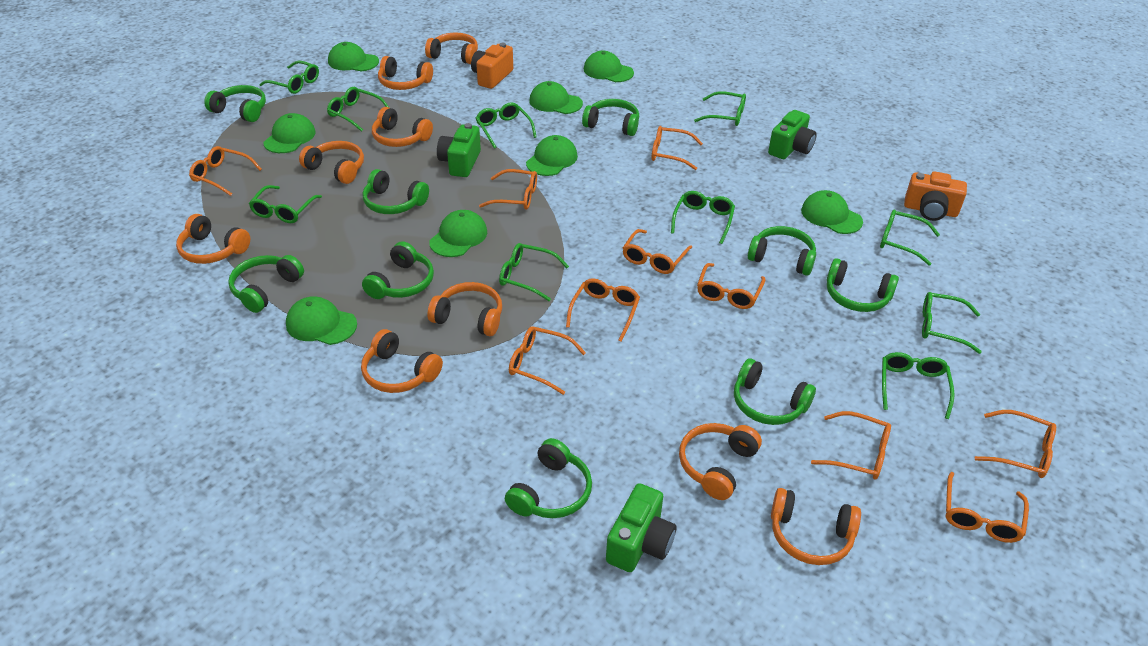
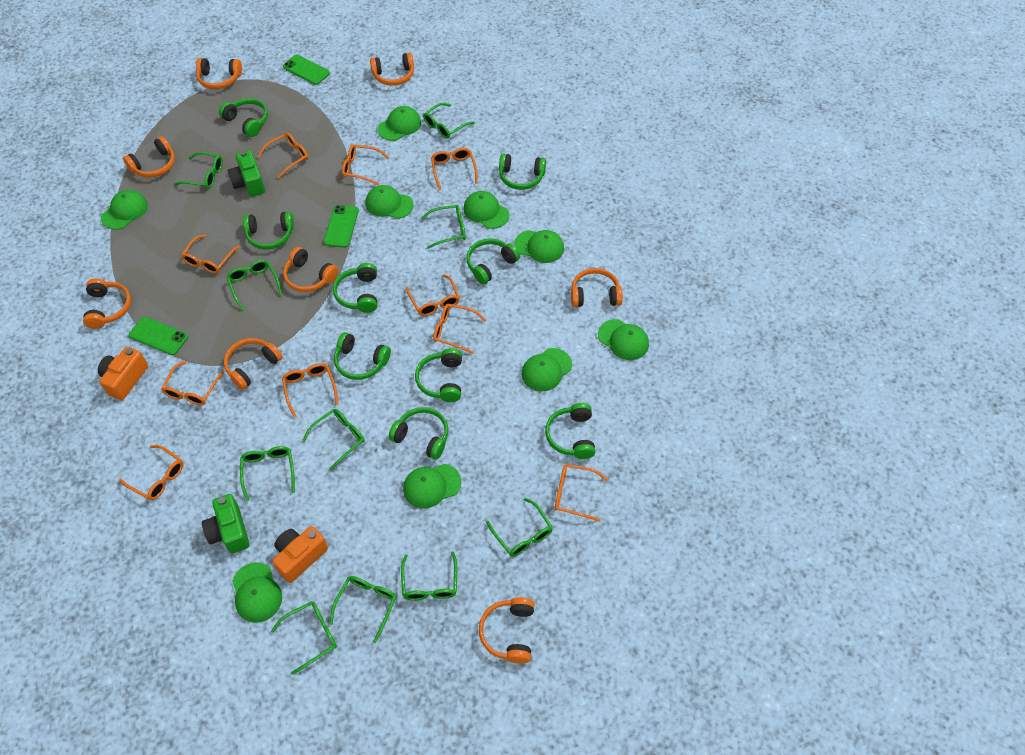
green camera: 3 -> 2
green cap: 8 -> 9
green phone: 0 -> 3
orange headphones: 9 -> 8

